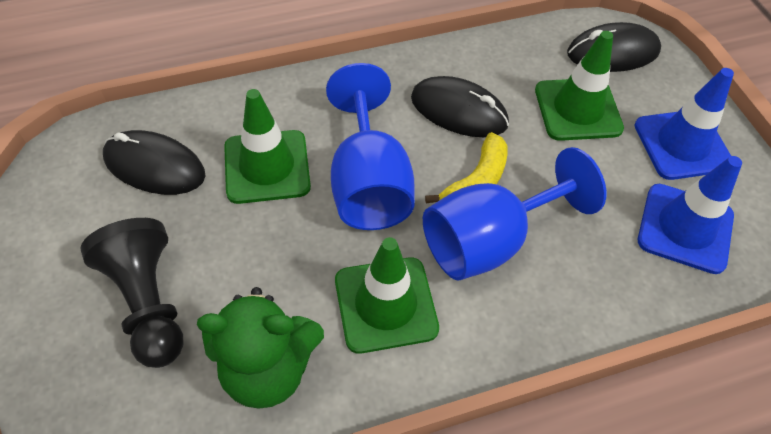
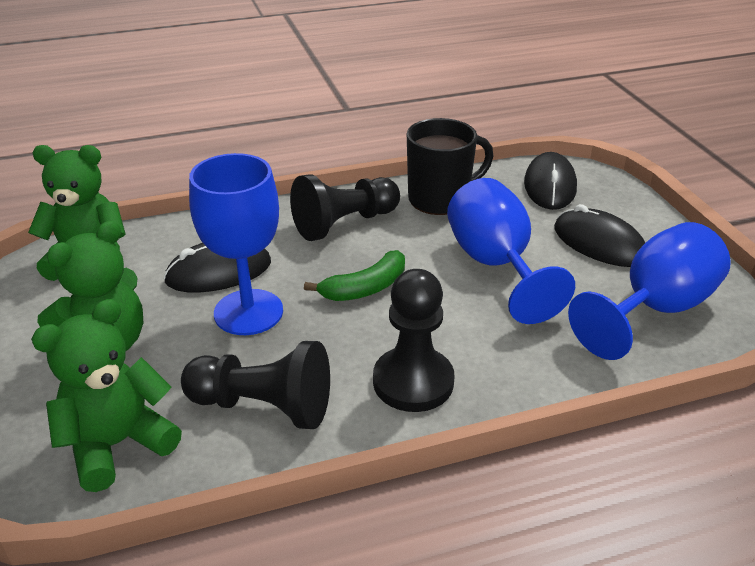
black mug: 0 -> 1
black pawn: 1 -> 3
blue goblet: 2 -> 3
blue traffic cone: 2 -> 0
green banana: 0 -> 1
green teddy bear: 1 -> 3
green traffic cone: 3 -> 0
yellow banana: 1 -> 0

